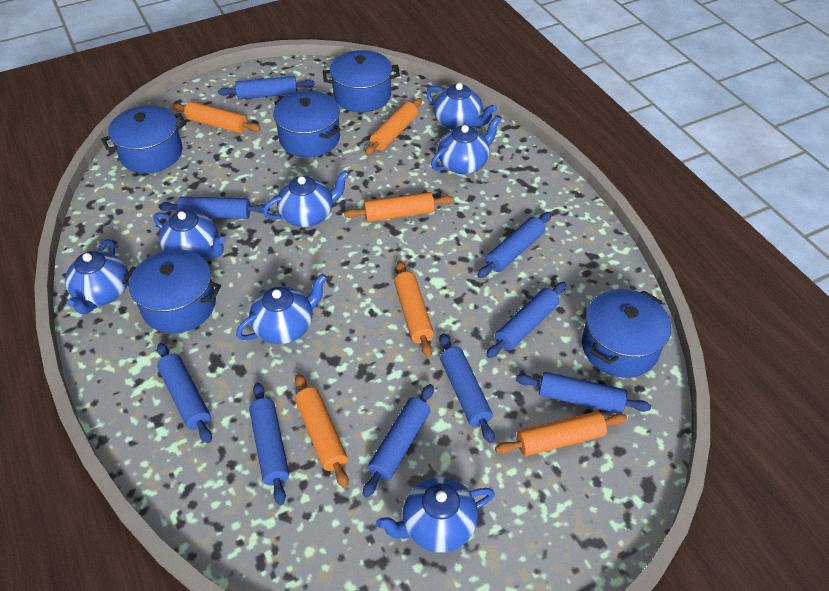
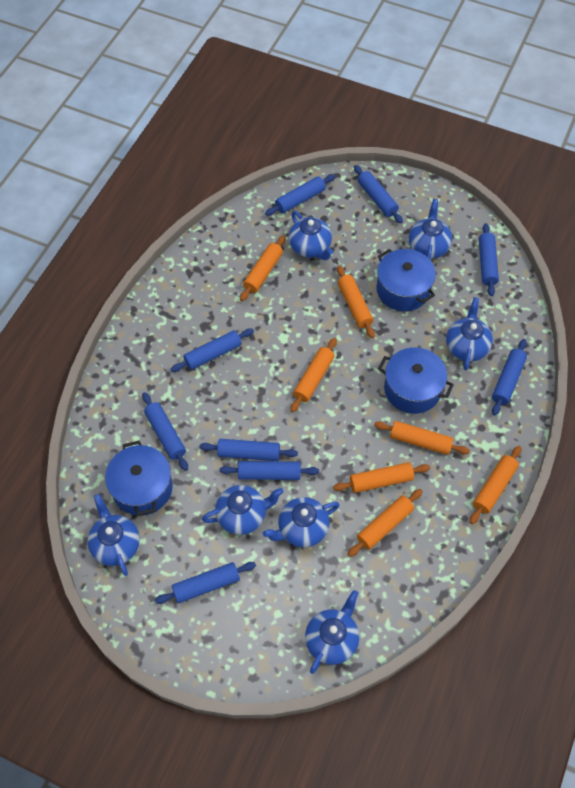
blue pot: 5 -> 3
orange rolling pin: 6 -> 7

